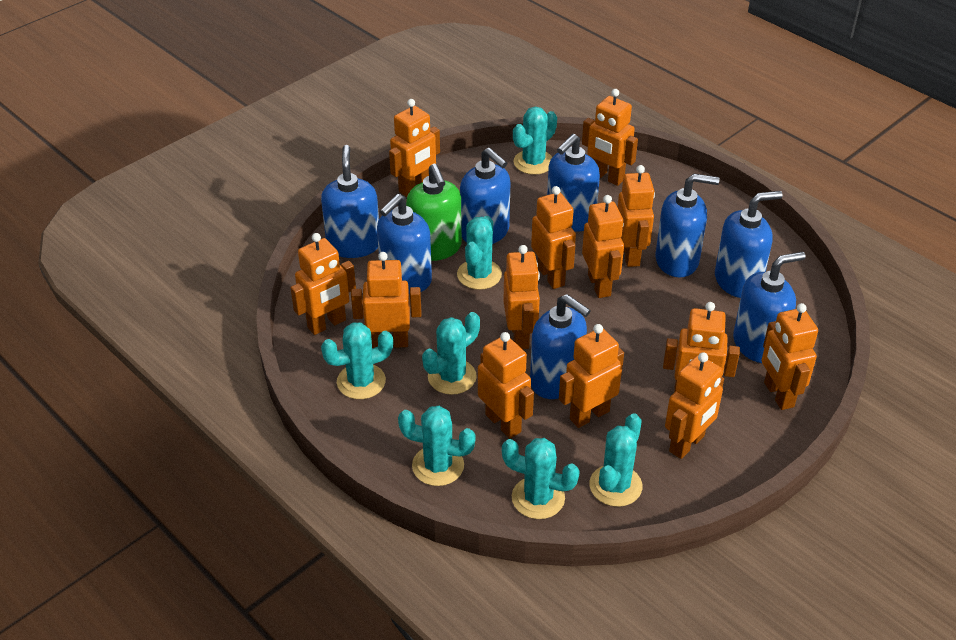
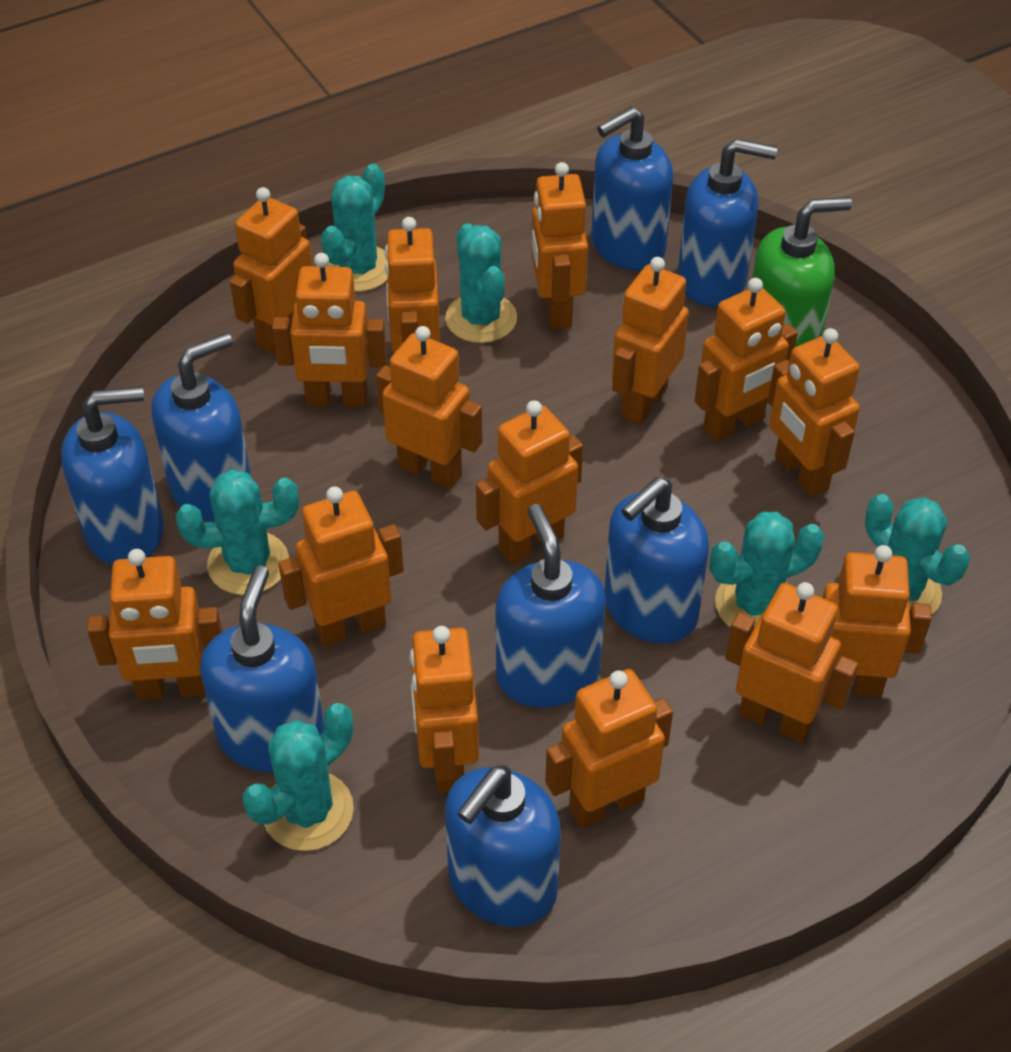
orange robot: 13 -> 15
turquoise cactus: 7 -> 6

